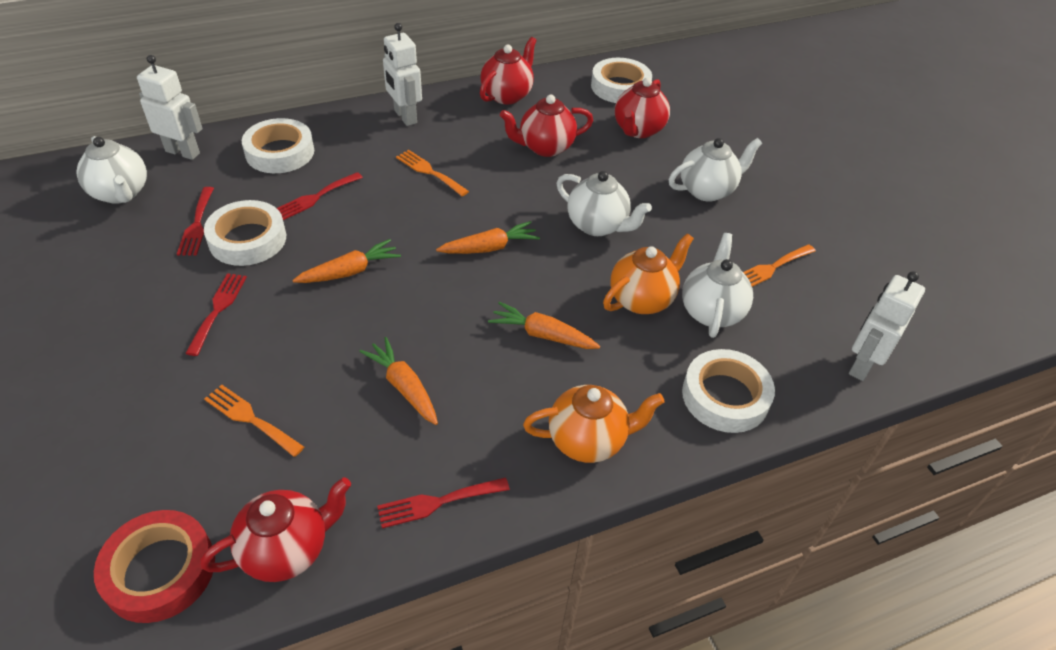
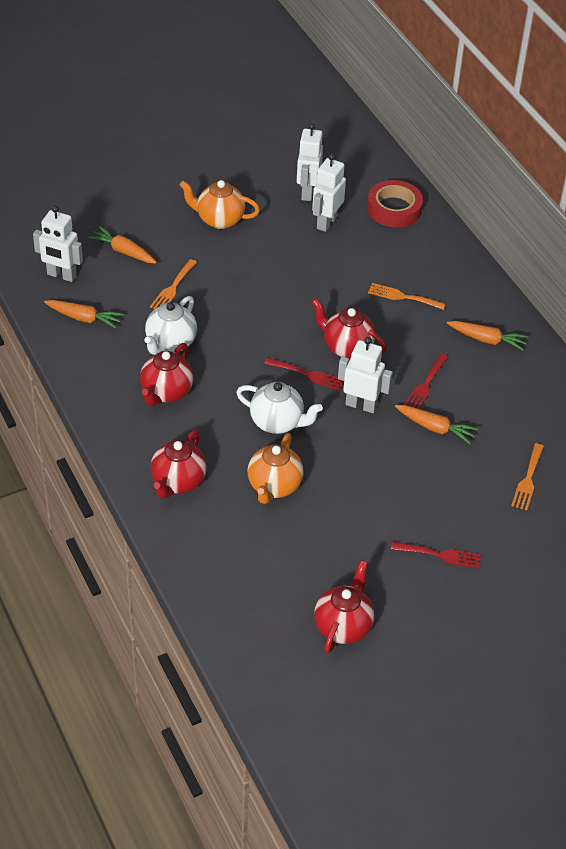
red fork: 4 -> 3
white robot: 3 -> 4
white tape: 4 -> 0
white teapot: 4 -> 2

